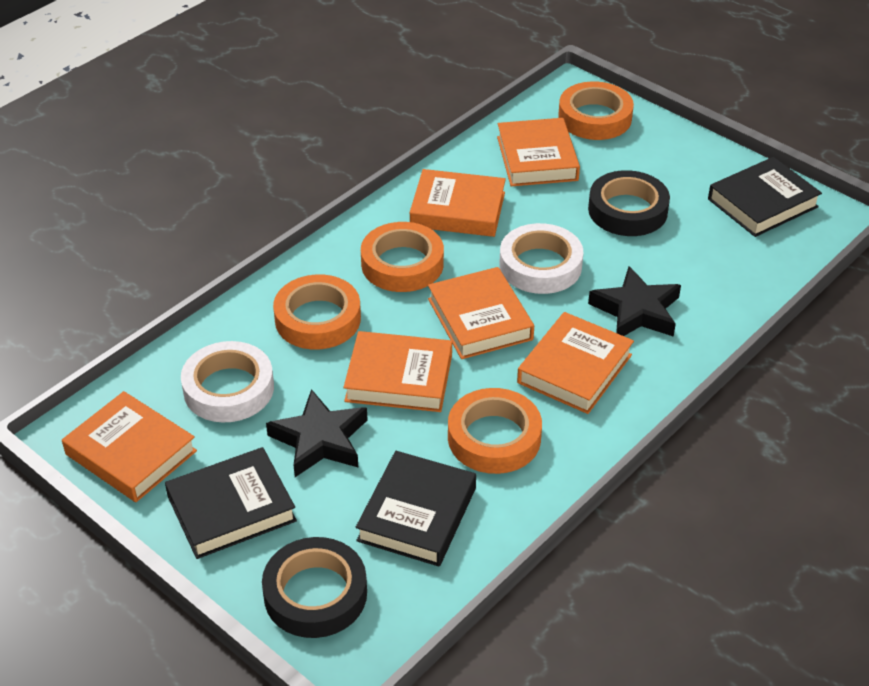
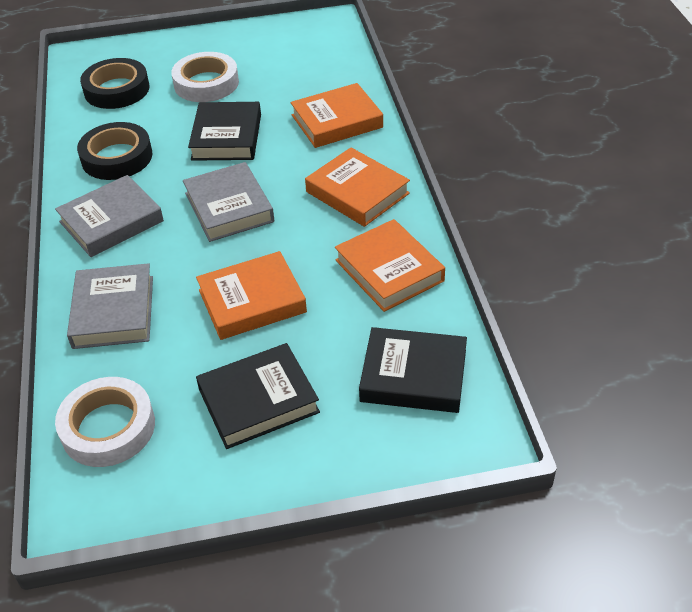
black star: 2 -> 0
grey book: 0 -> 3
orange book: 6 -> 4
orange tape: 4 -> 0

